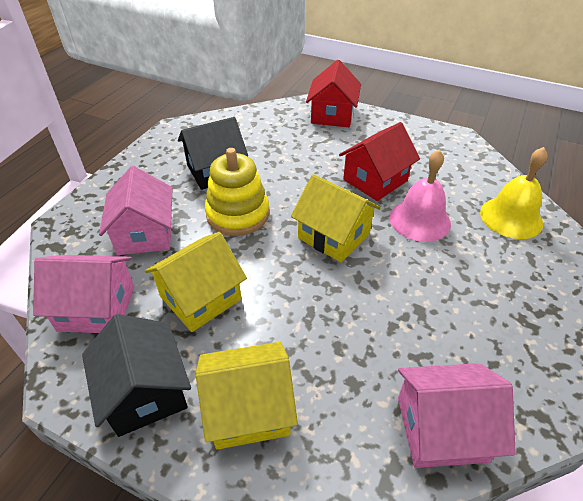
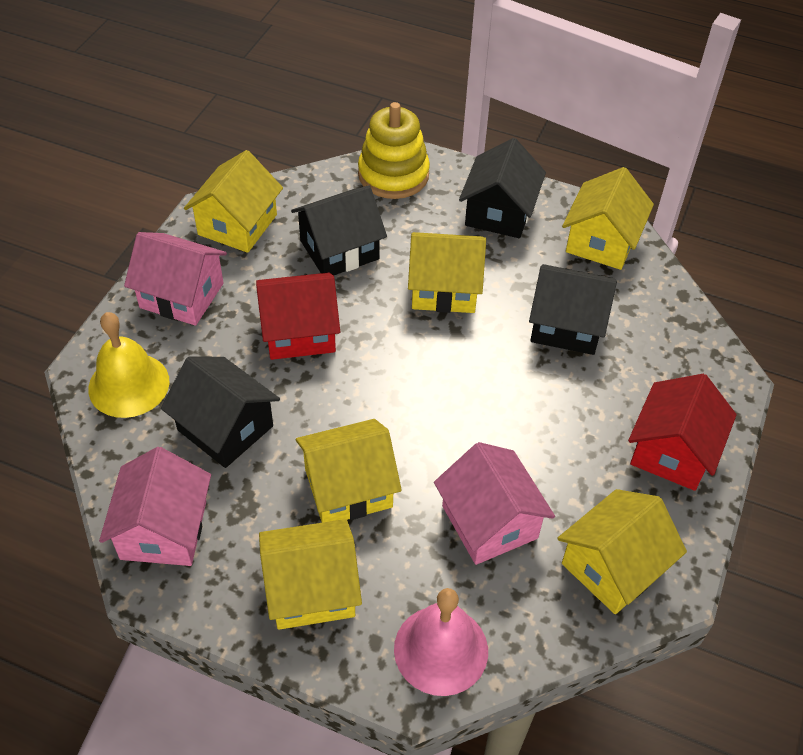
black house: 2 -> 4
yellow house: 3 -> 6

